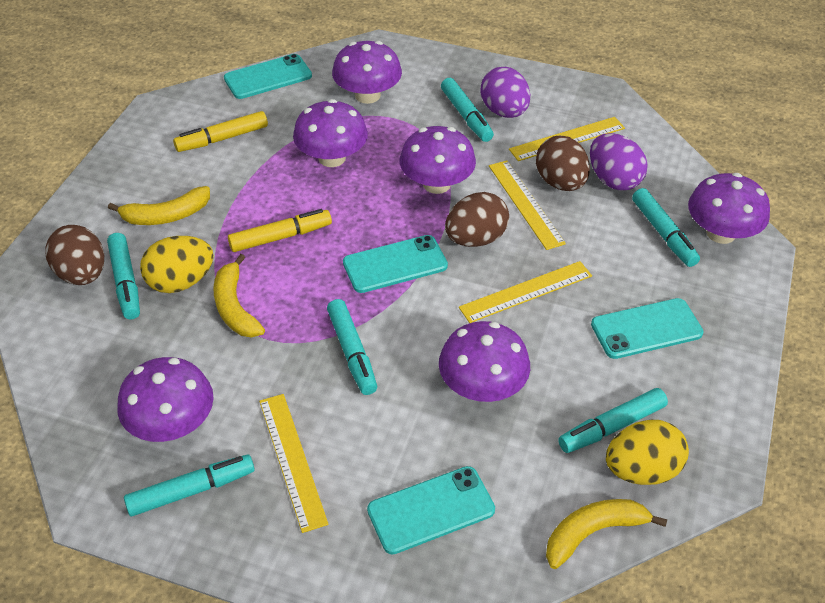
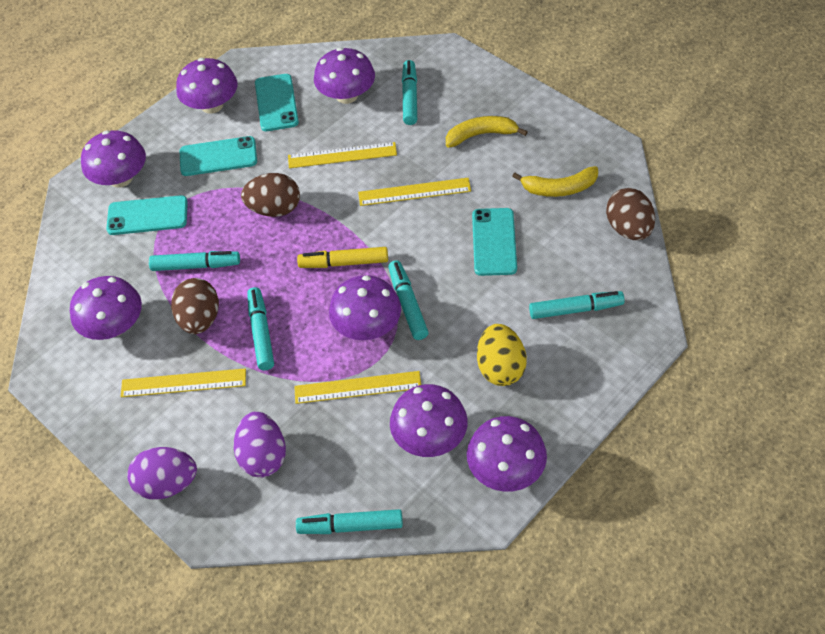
purple mushroom: 6 -> 7
yellow banana: 3 -> 2
yellow egg: 2 -> 1
yellow marker: 2 -> 1

